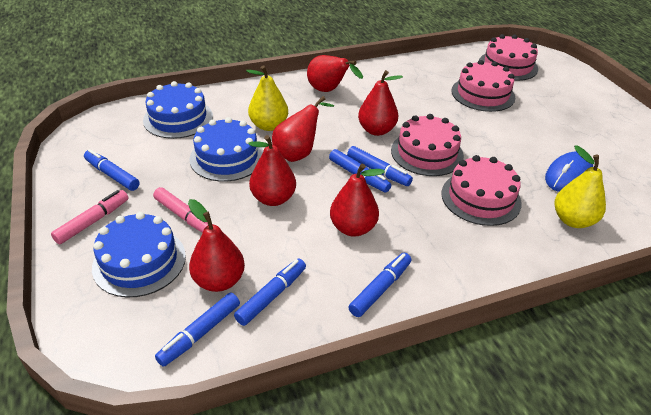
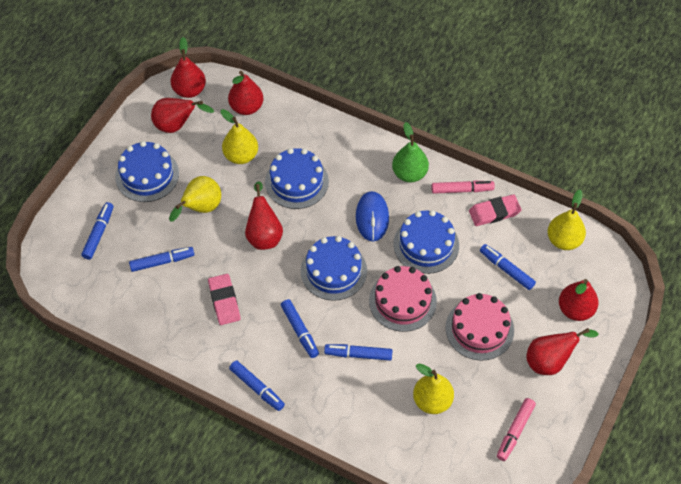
blue cake: 3 -> 4
green pear: 0 -> 1
pink cake: 4 -> 2
pink eraser: 0 -> 2
yellow pear: 2 -> 4

